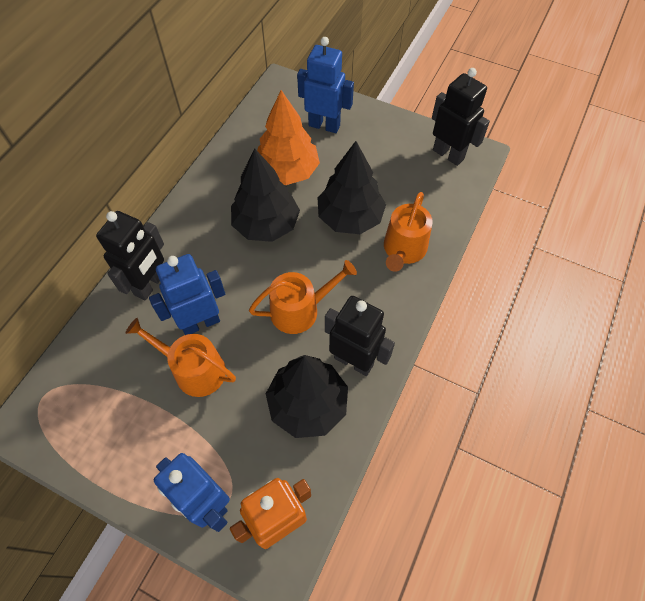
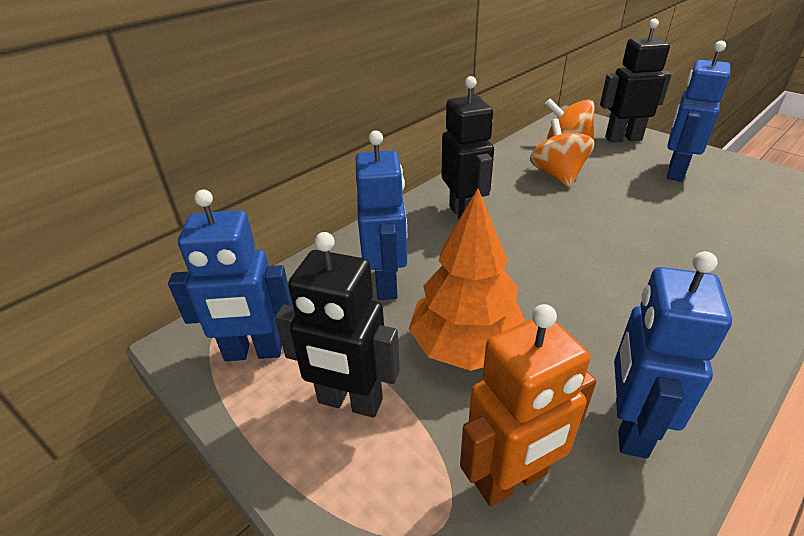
black tree: 3 -> 0
blue robot: 3 -> 4
orange spinning top: 0 -> 2
orange watering can: 3 -> 0

